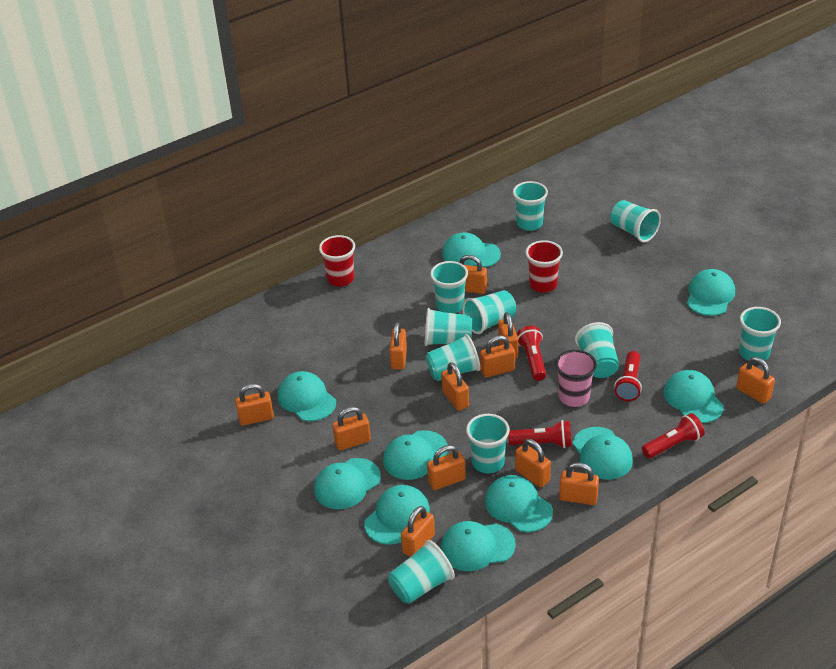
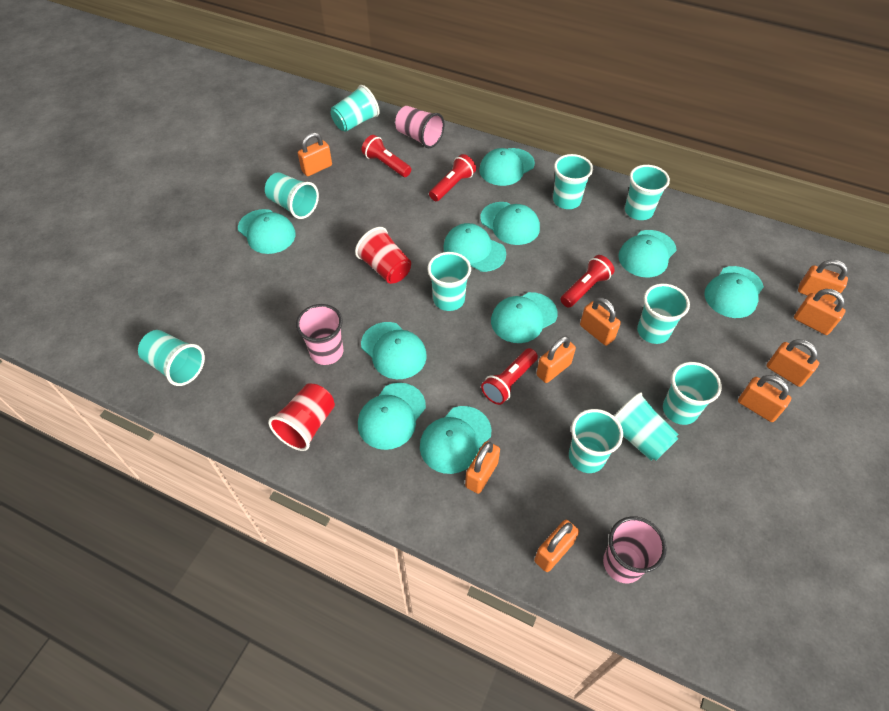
orange padlock: 12 -> 9
pink cup: 1 -> 3

